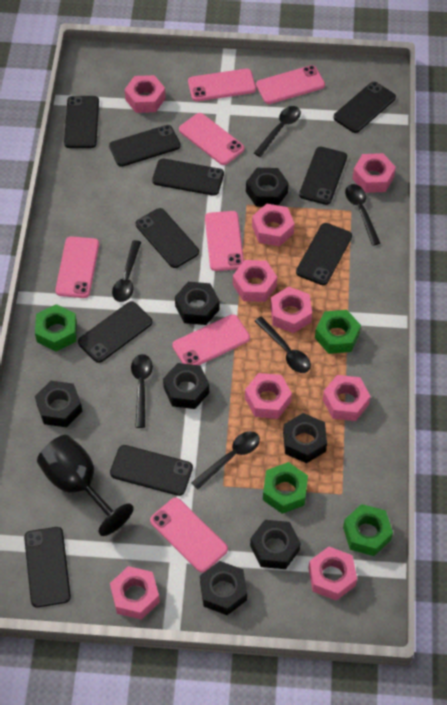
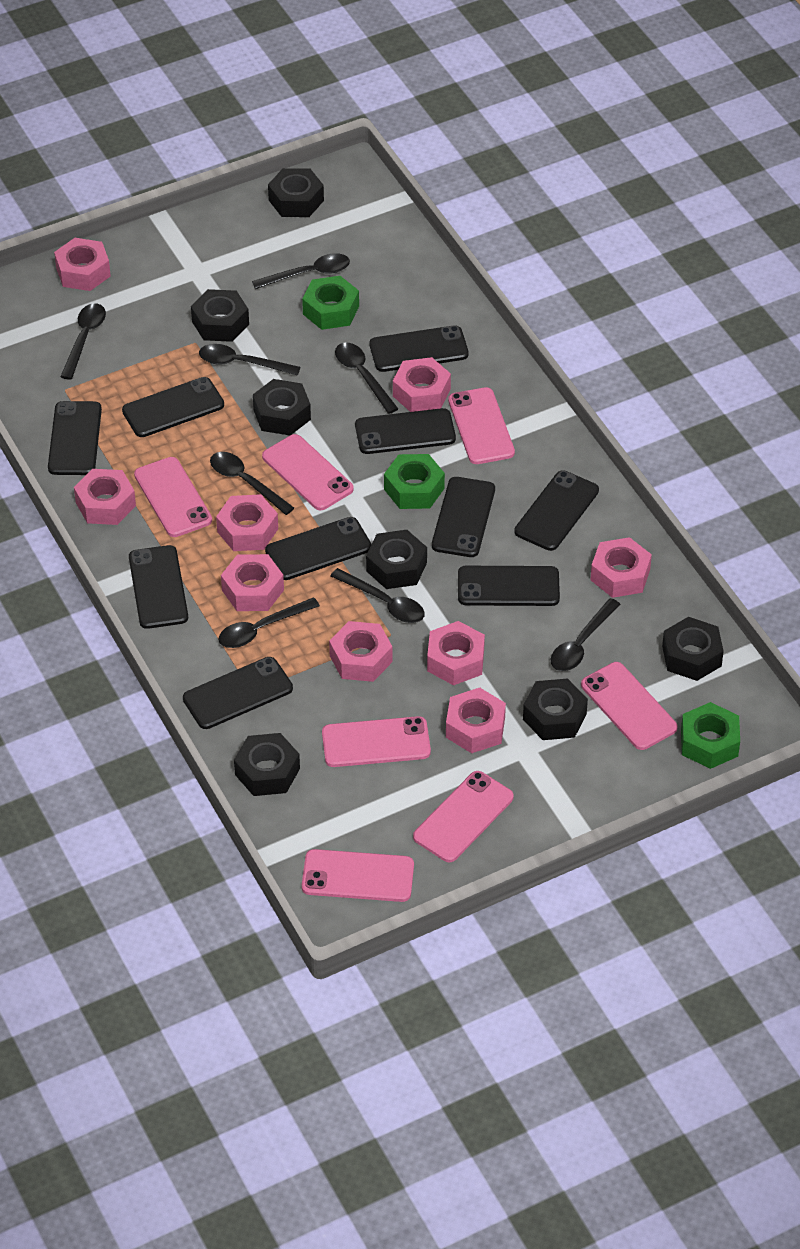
black goblet: 1 -> 0
black spoon: 6 -> 8
green nut: 4 -> 3

